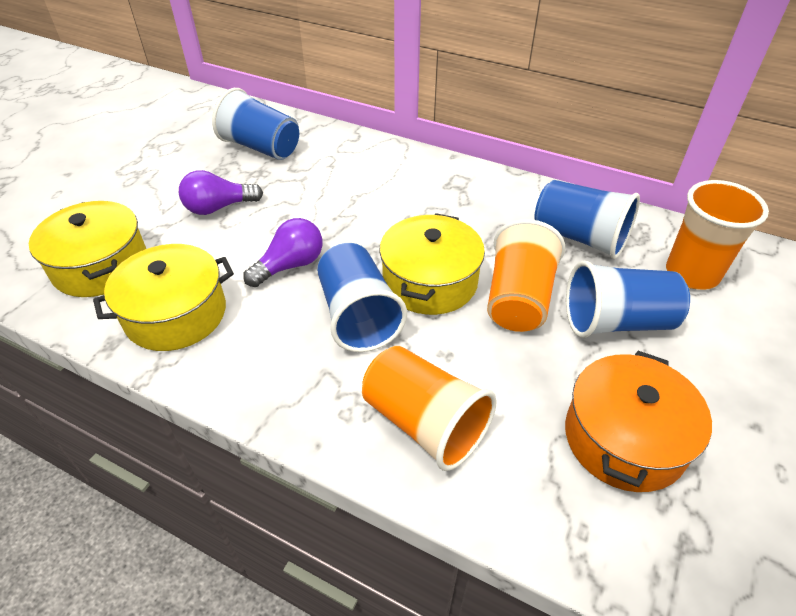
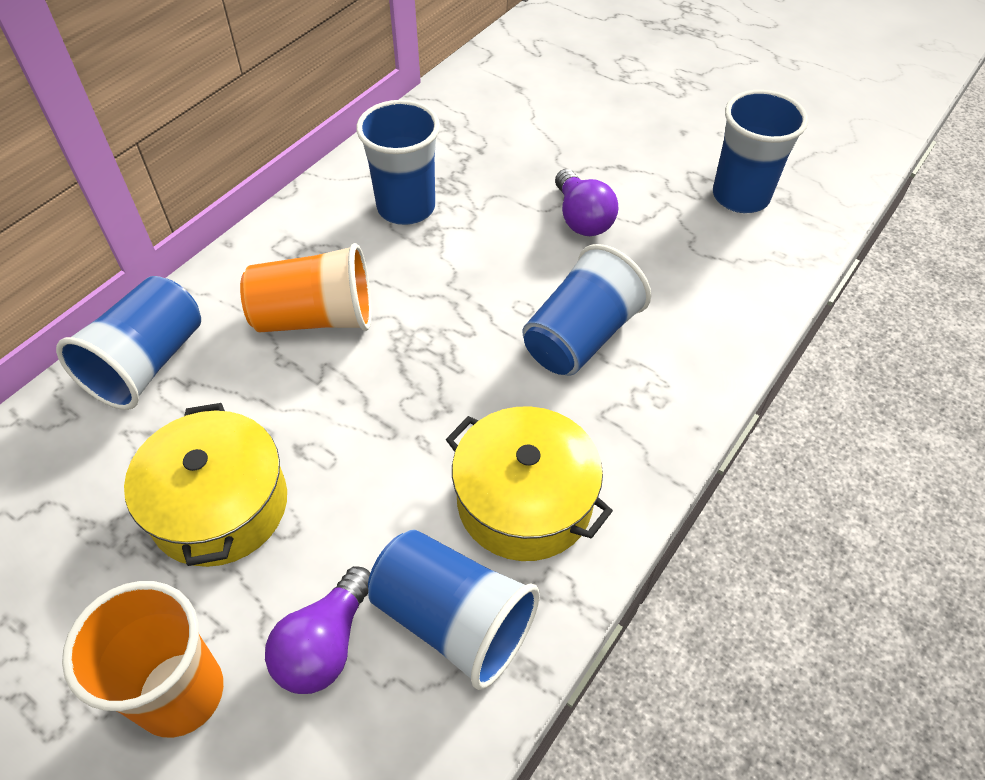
blue cup: 4 -> 5
orange cup: 3 -> 2
orange pot: 1 -> 0
yellow pot: 3 -> 2

